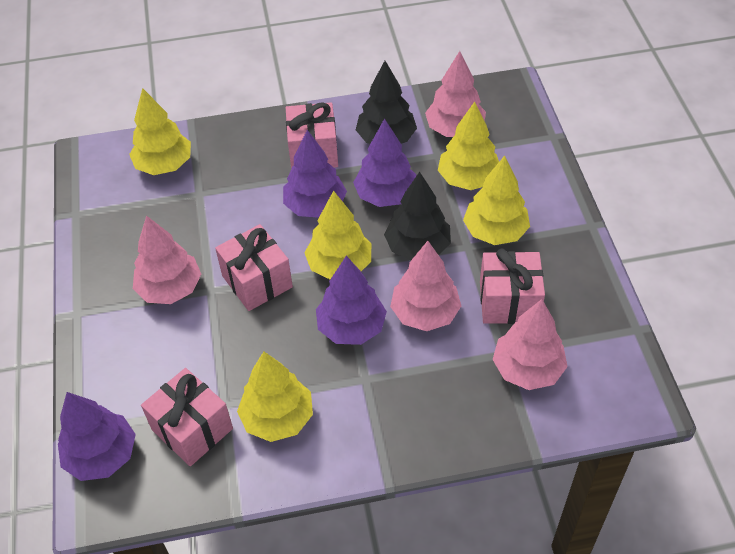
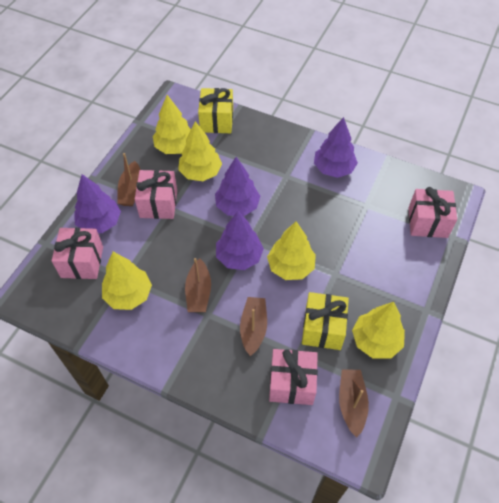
black tree: 2 -> 0
brown boat: 0 -> 4
pink tree: 4 -> 0
yellow gift: 0 -> 2

